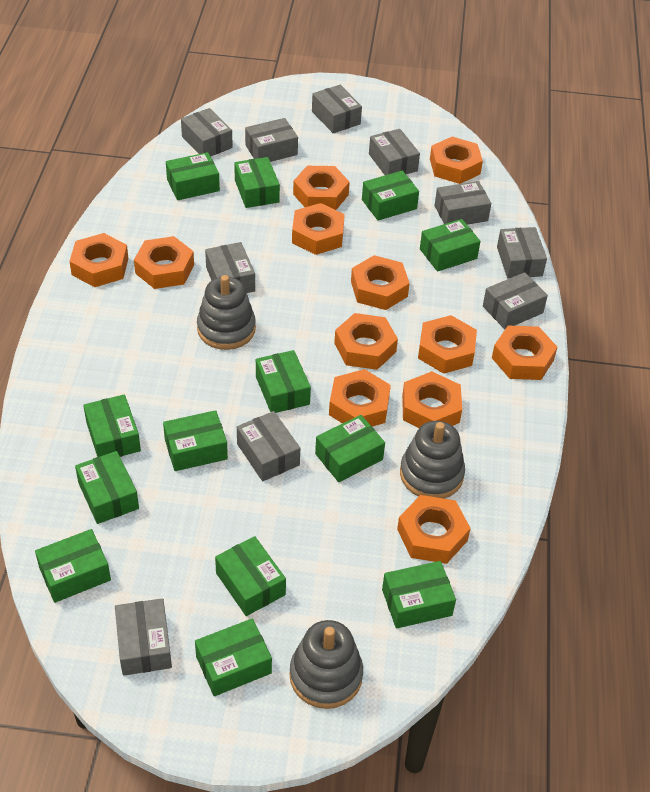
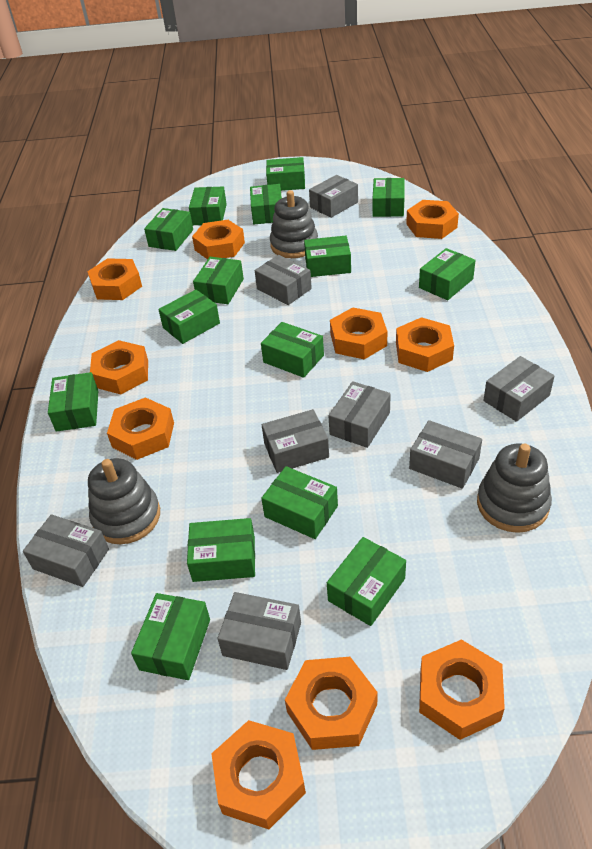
green box: 13 -> 15
grey box: 10 -> 8
orange nut: 12 -> 10

